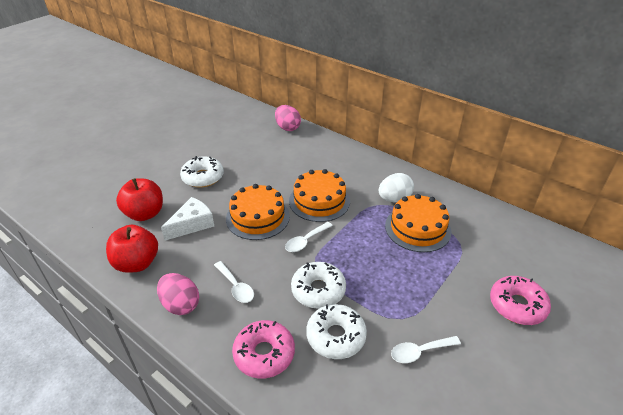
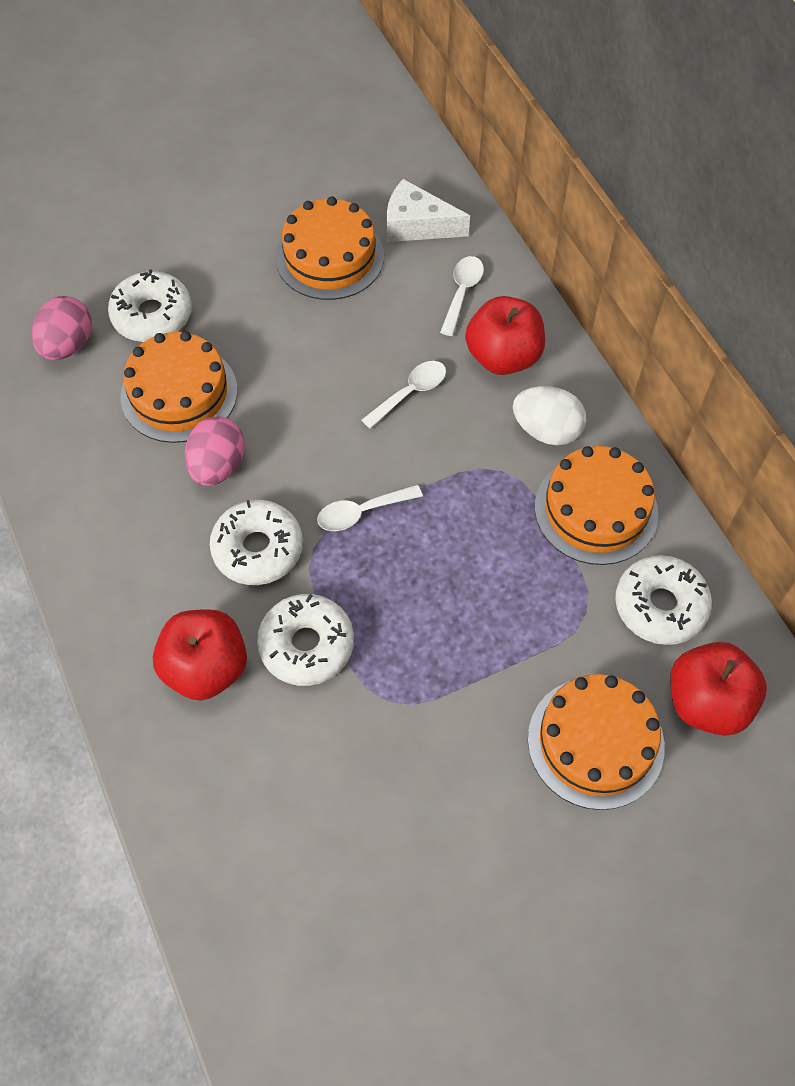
orange cake: 3 -> 4
pink donut: 2 -> 0
red apple: 2 -> 3
white donut: 3 -> 4

